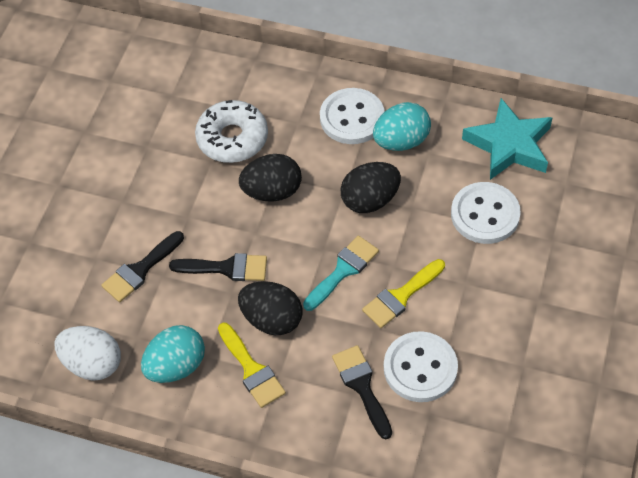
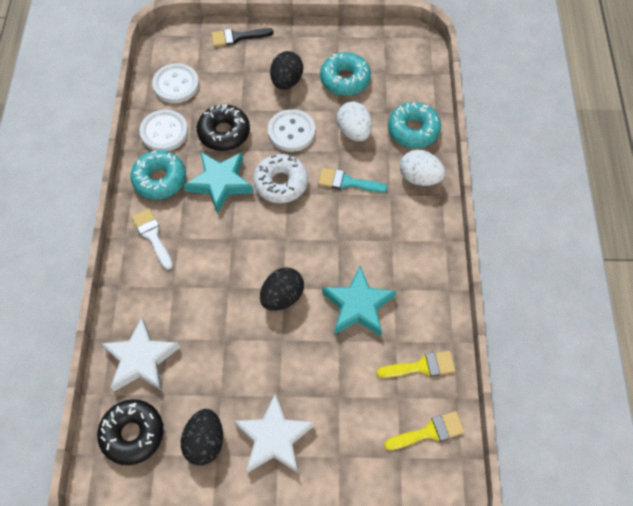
black brush: 3 -> 1
black donut: 0 -> 2
turquoise donut: 0 -> 3
turquoise egg: 2 -> 0
turquoise star: 1 -> 2
white brush: 0 -> 1
white egg: 1 -> 2
white star: 0 -> 2

